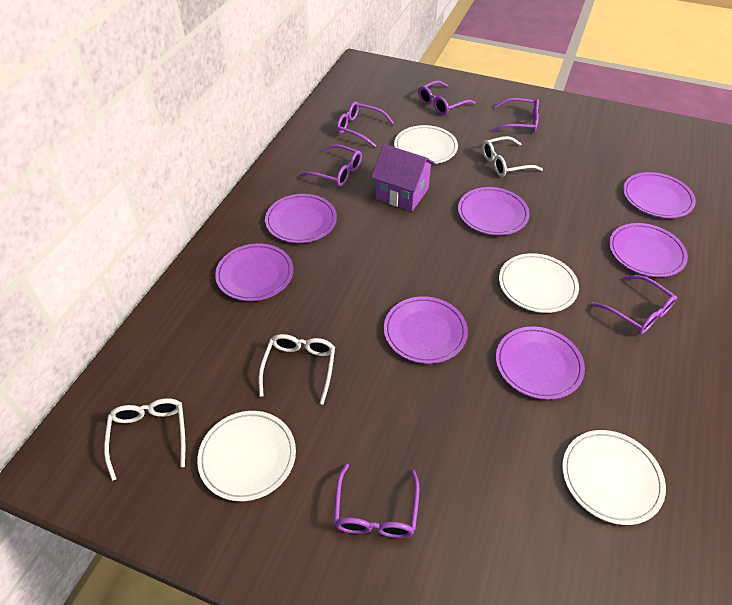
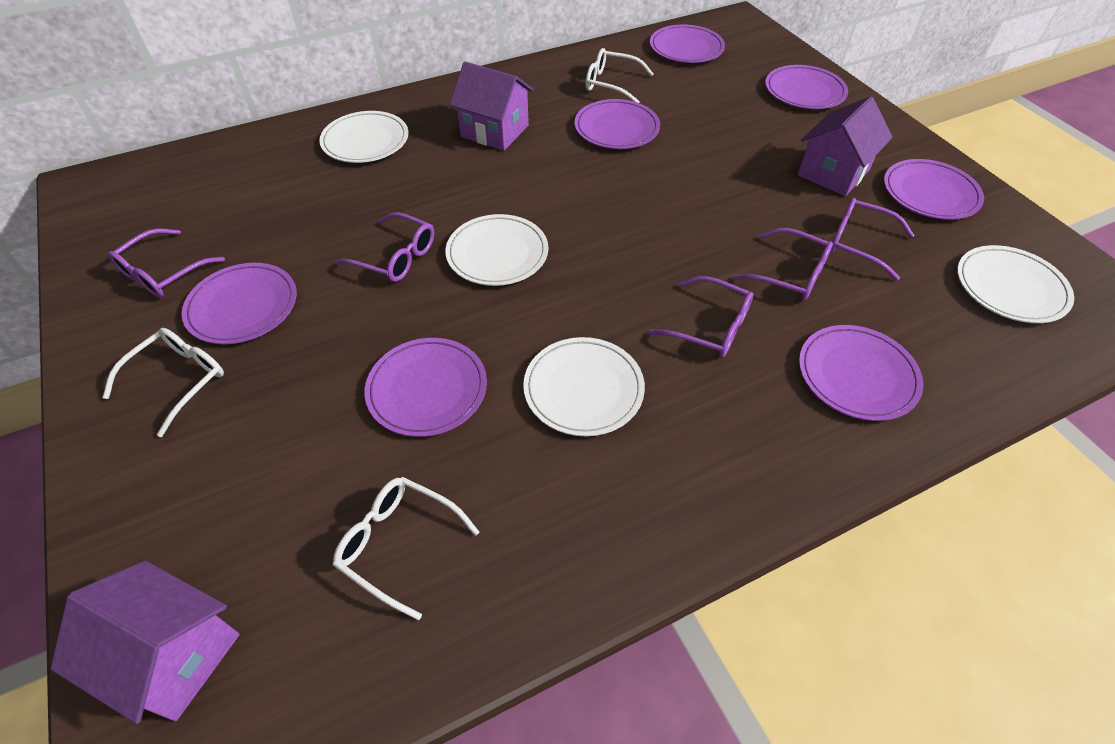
purple glasses: 6 -> 5
purple house: 1 -> 3

